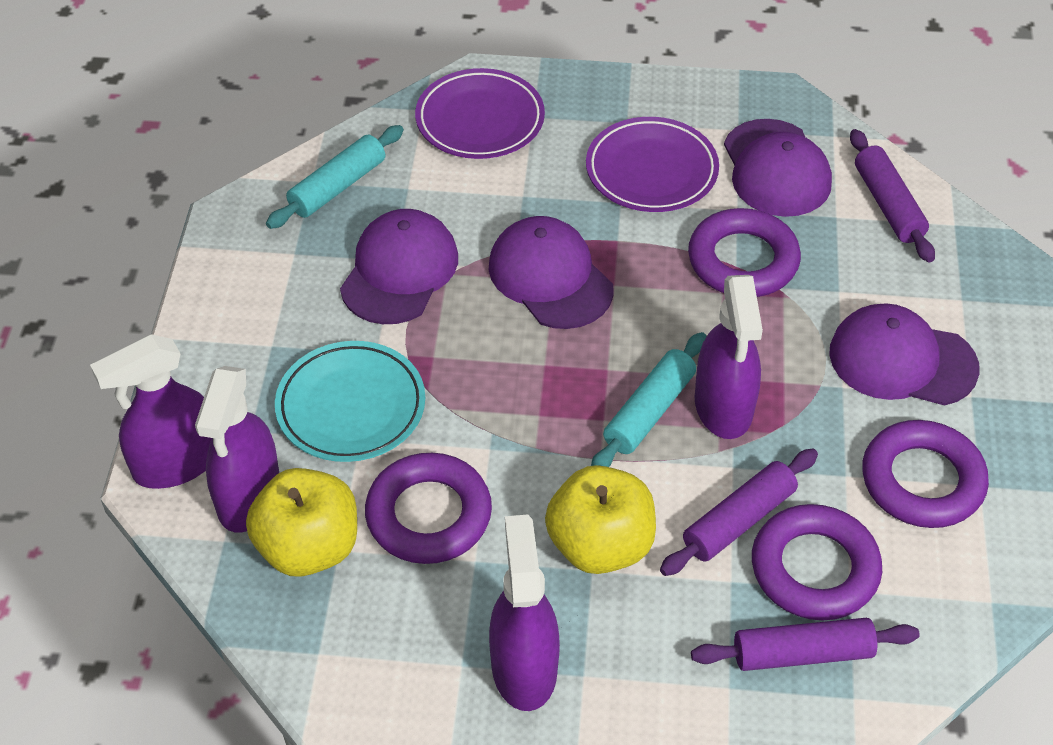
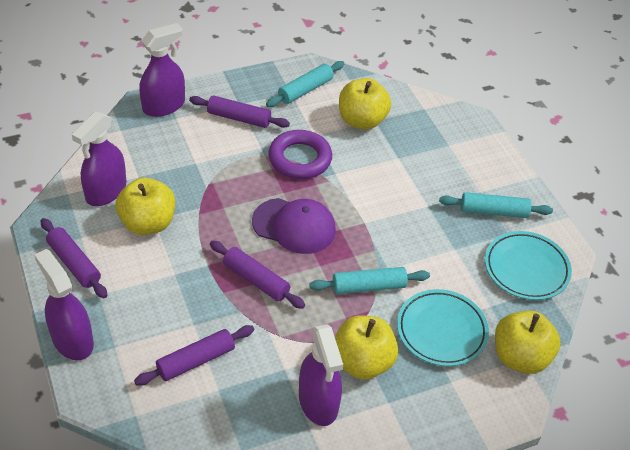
purple cap: 4 -> 1
purple plate: 2 -> 0
purple ring: 4 -> 1
purple rolling pin: 3 -> 4
turquoise plate: 1 -> 2
turquoise rolling pin: 2 -> 3
yellow apple: 2 -> 4

